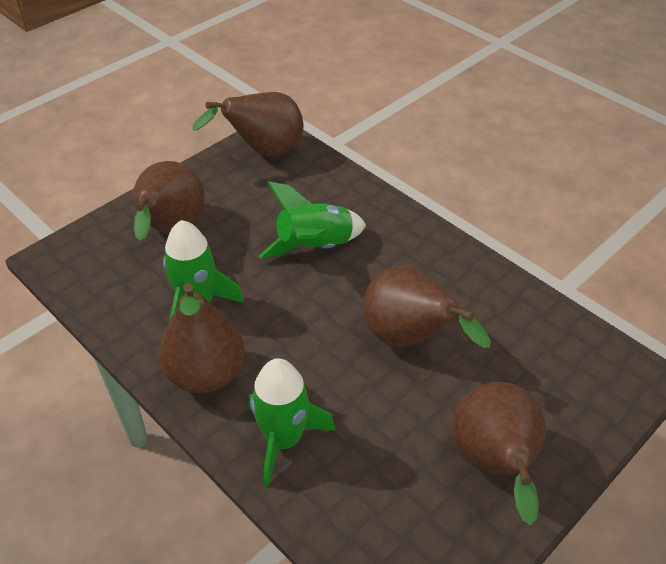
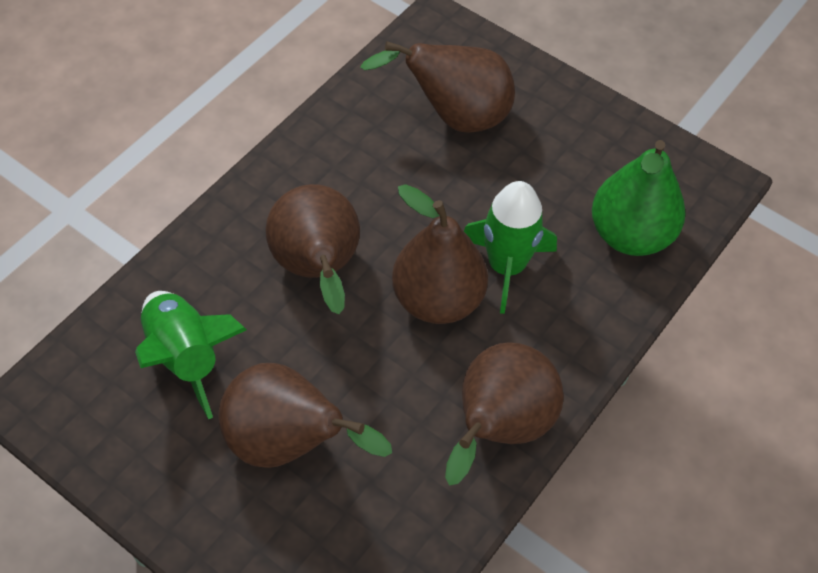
green pear: 0 -> 1
green rocket: 3 -> 2

